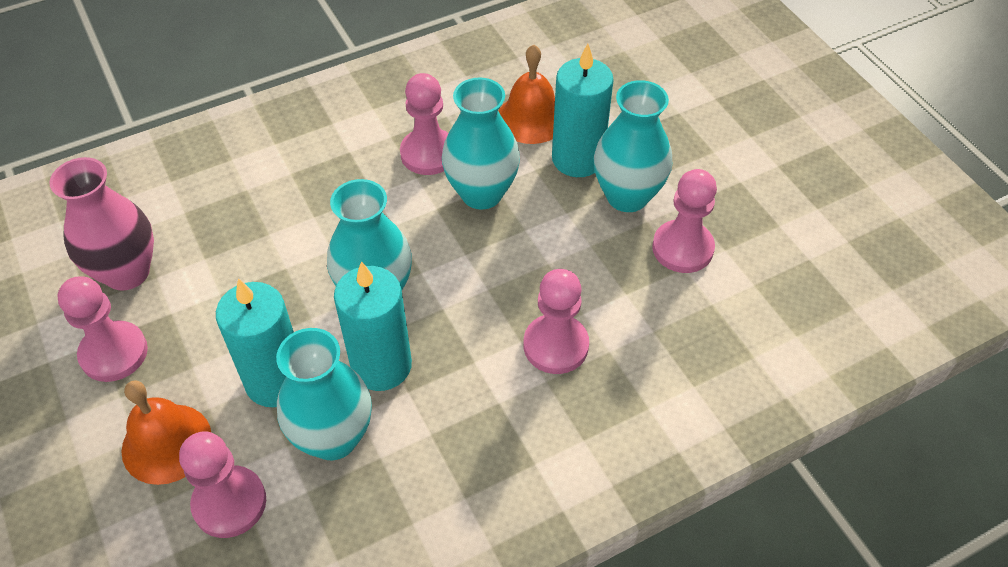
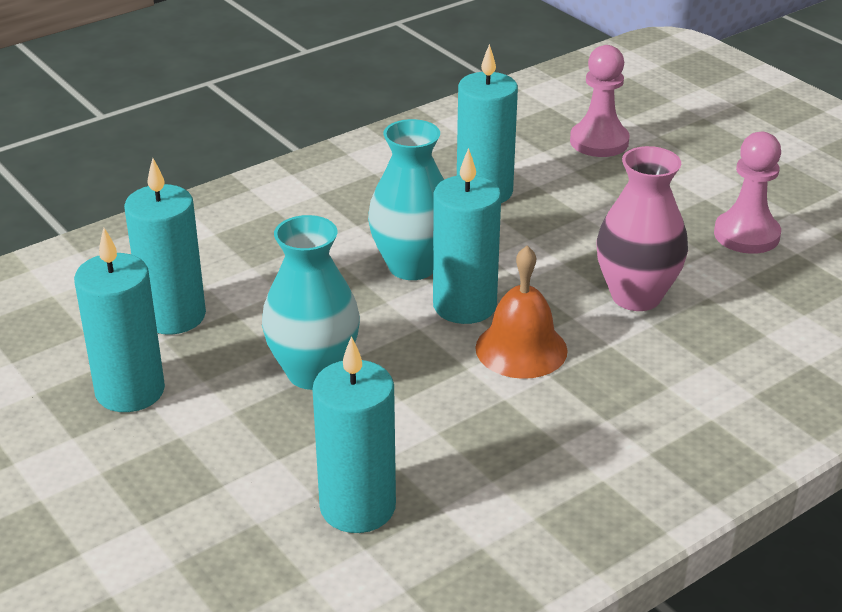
orange bell: 2 -> 1
pink pawn: 5 -> 2
turquoise candle: 3 -> 5
turquoise vase: 4 -> 2

